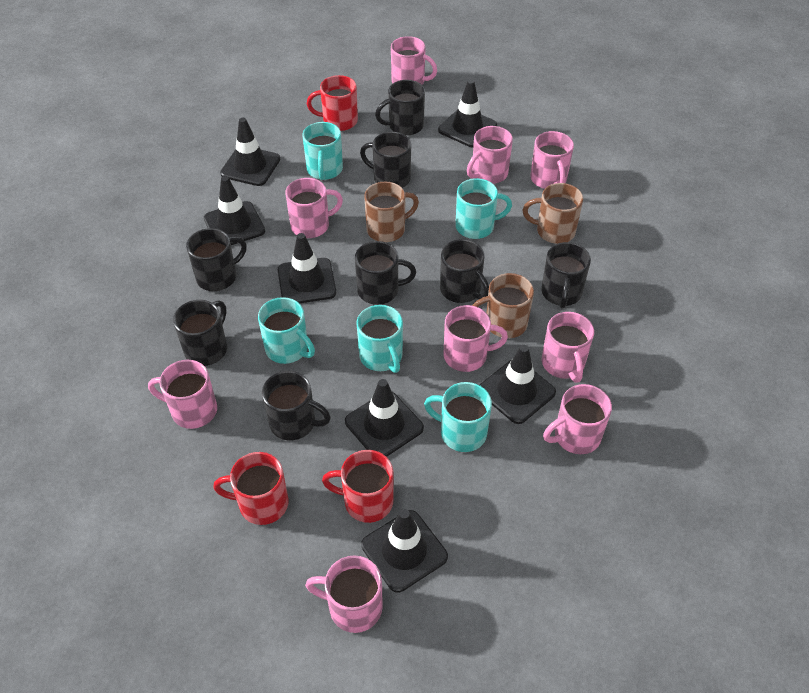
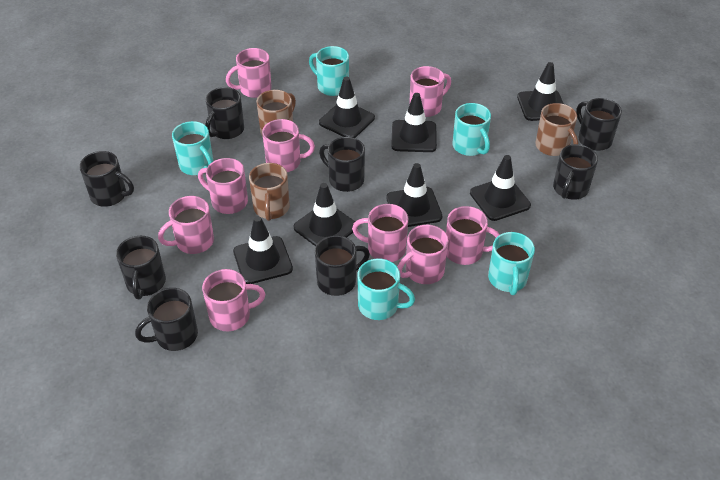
red mug: 3 -> 0

